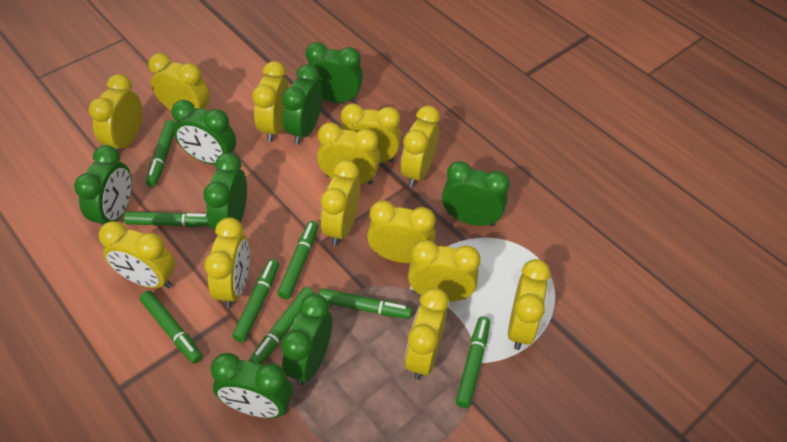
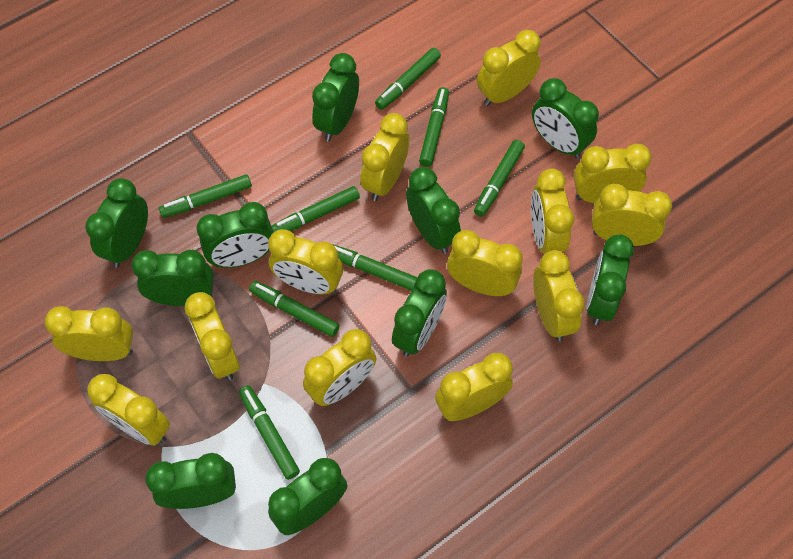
green clock: 8 -> 10

